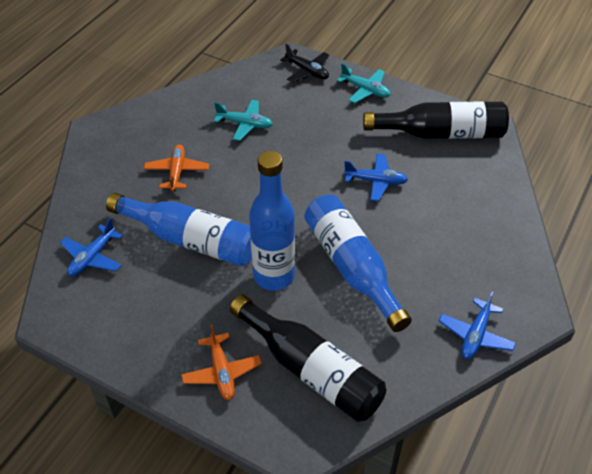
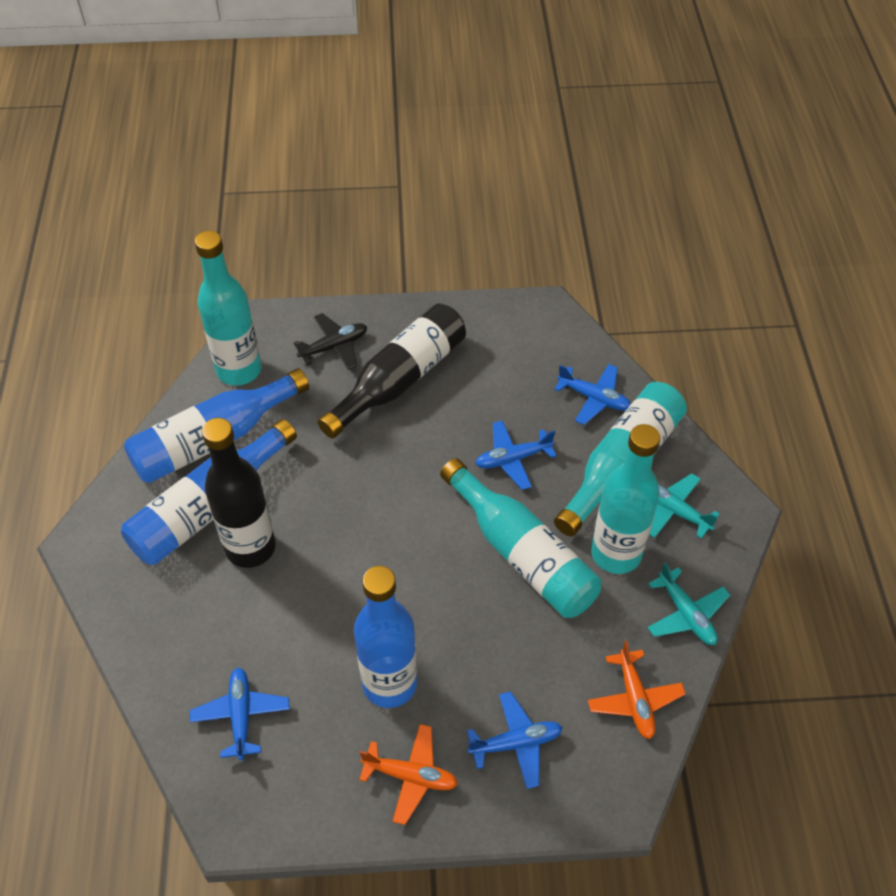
blue plane: 3 -> 4
turquoise bottle: 0 -> 4

